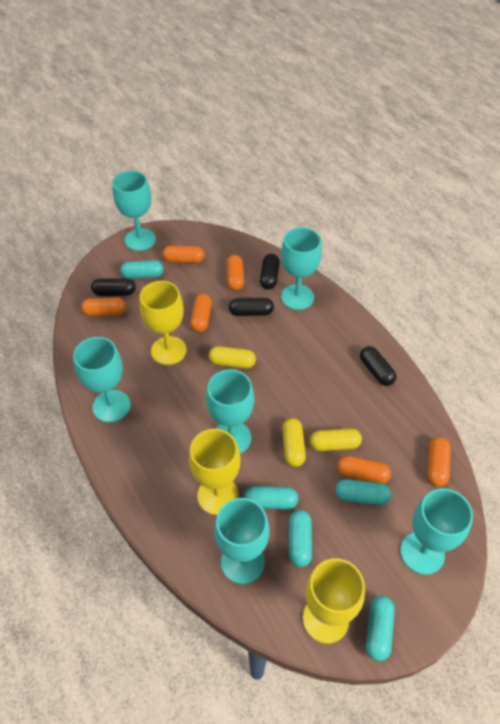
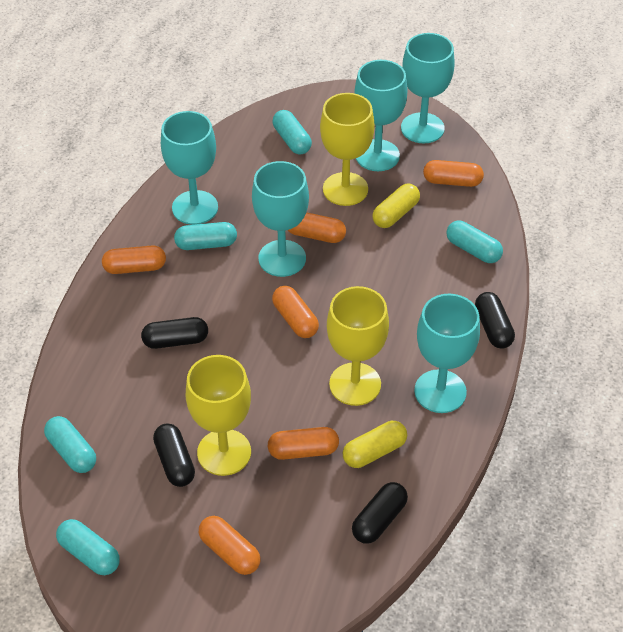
turquoise goblet: 6 -> 5
yellow capsule: 3 -> 2

